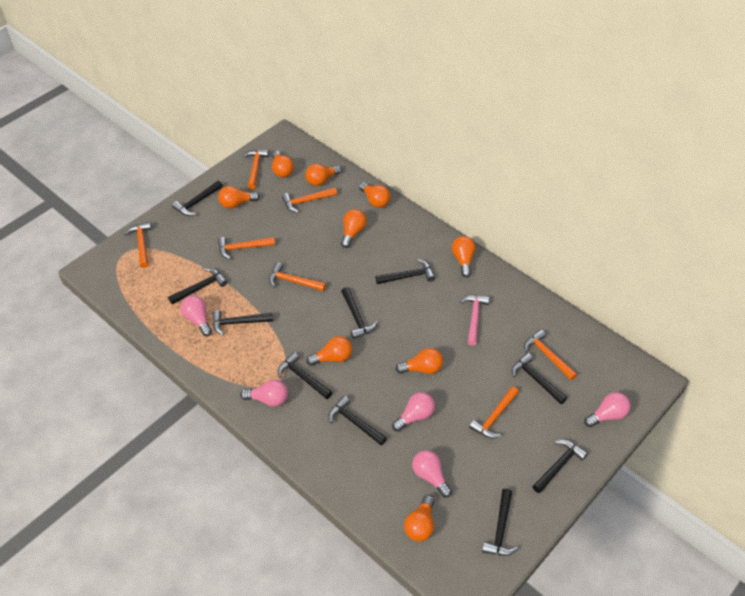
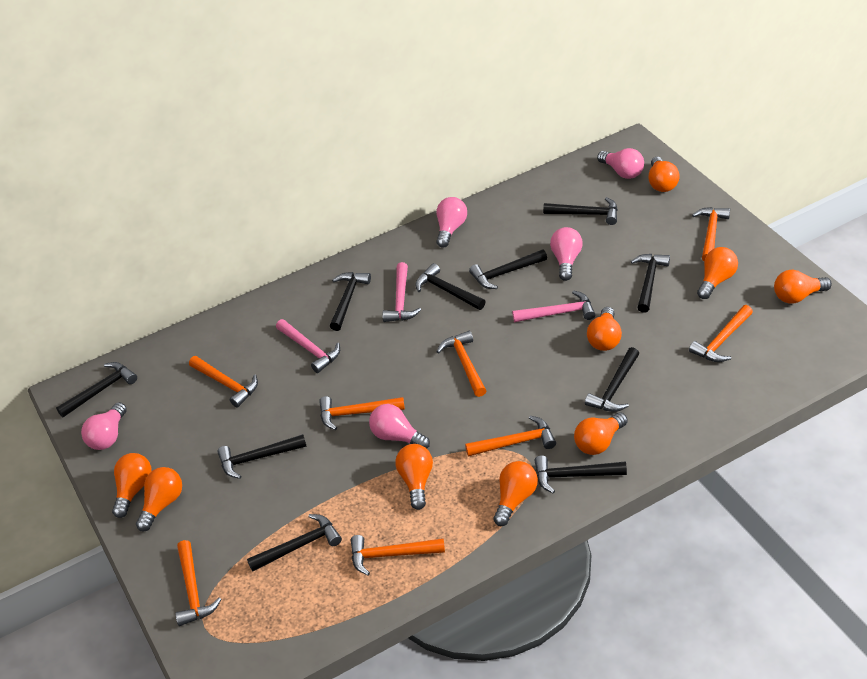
orange hammer: 7 -> 8
pink hammer: 1 -> 3

